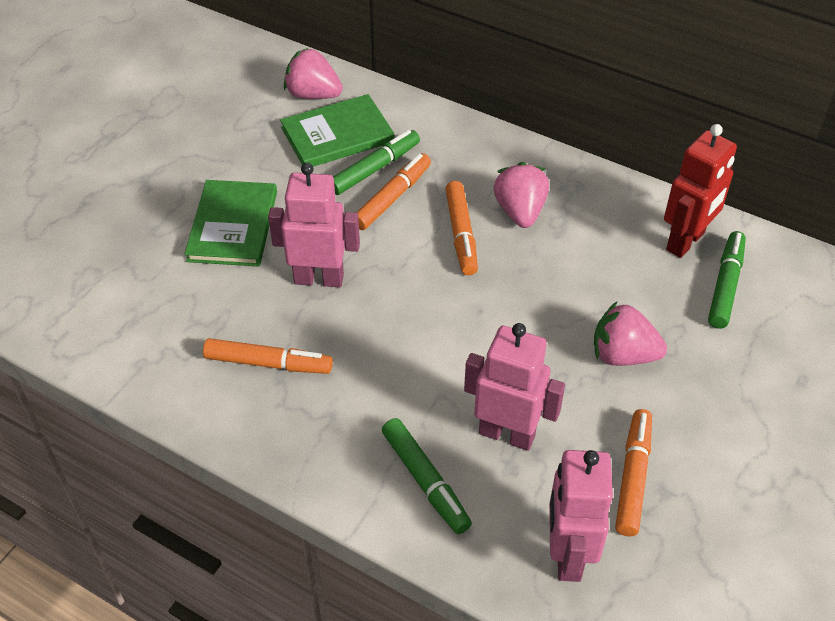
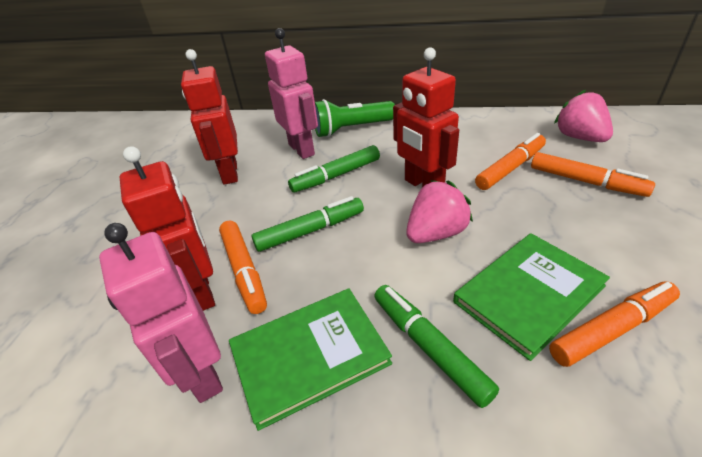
green flashlight: 0 -> 1
pink robot: 3 -> 2
pink strawberry: 3 -> 2
red robot: 1 -> 3

